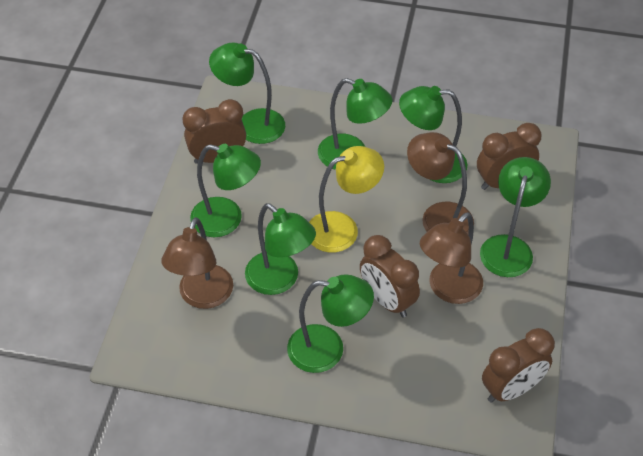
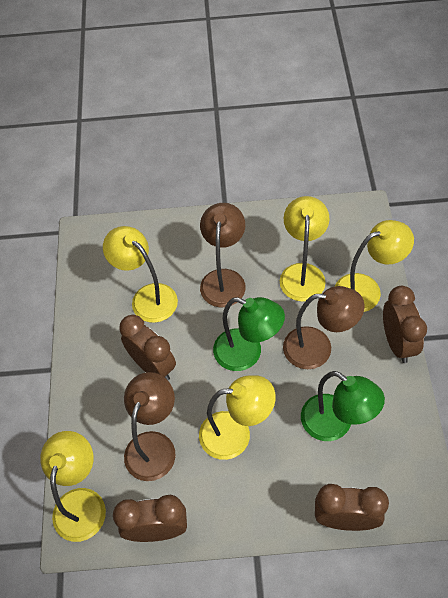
green lamp: 7 -> 2
yellow lamp: 1 -> 5

